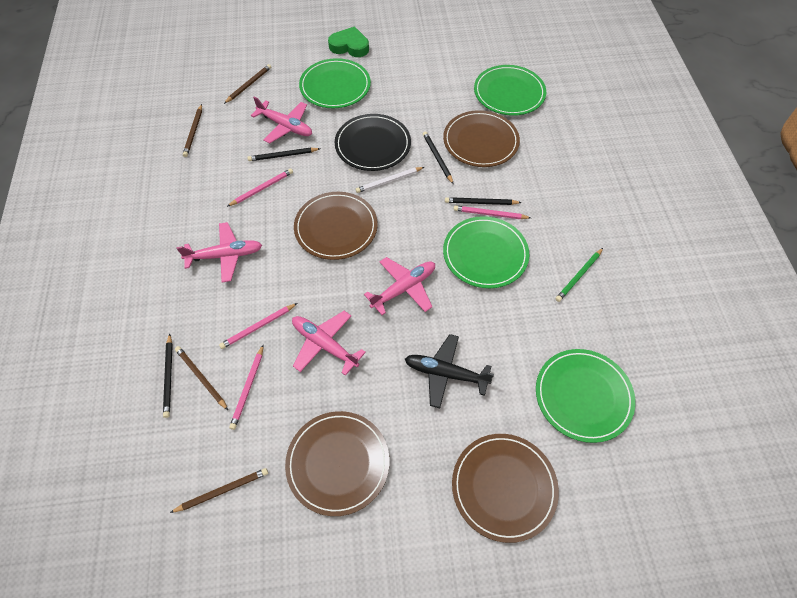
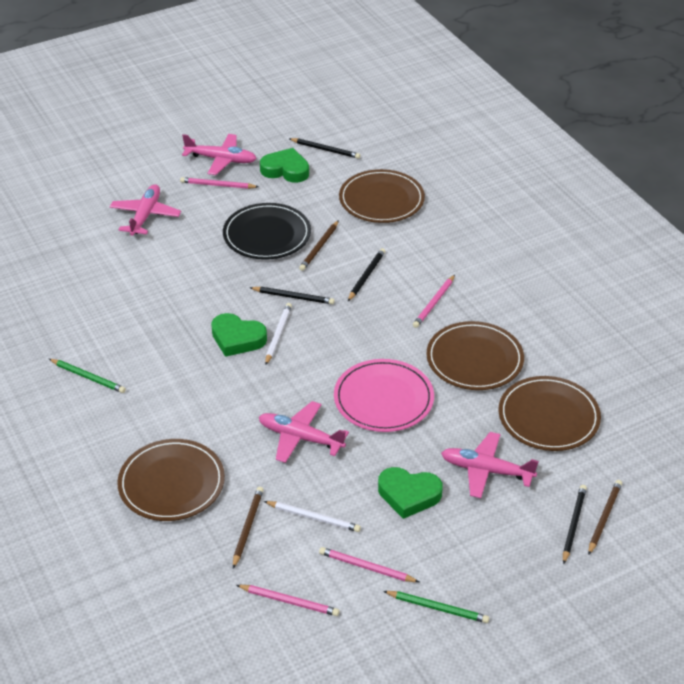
black plane: 1 -> 0
brown pencil: 4 -> 3
green heart: 1 -> 3
green pencil: 1 -> 2
green plate: 4 -> 0
pink plate: 0 -> 1
white pencil: 1 -> 2

